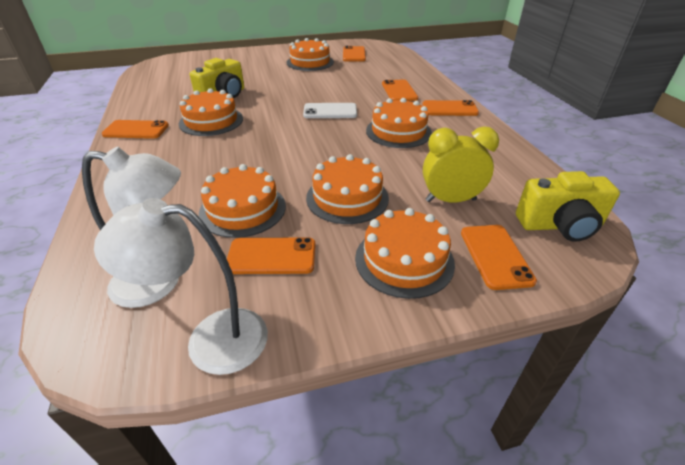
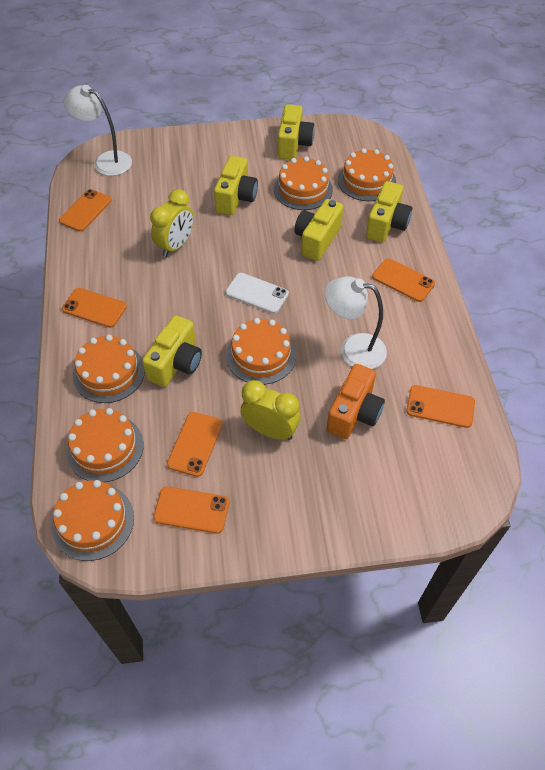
orange camera: 0 -> 1
yellow camera: 2 -> 5
yellow clock: 1 -> 2

